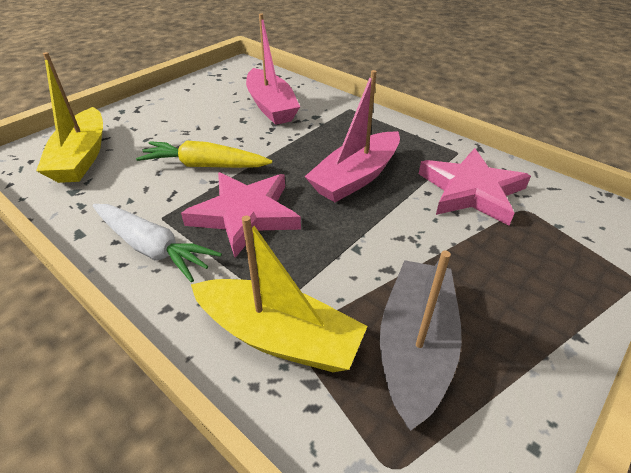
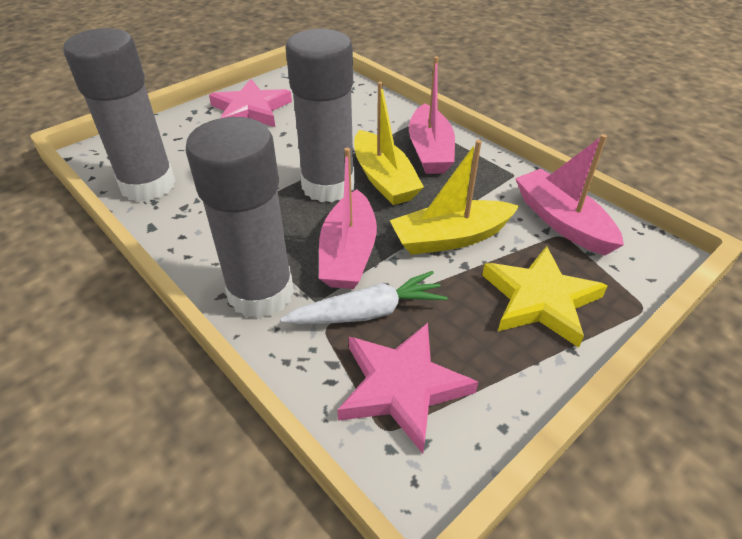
grey boat: 1 -> 0
grey glue stick: 0 -> 3
pink boat: 2 -> 3
yellow carrot: 1 -> 0
yellow star: 0 -> 1

